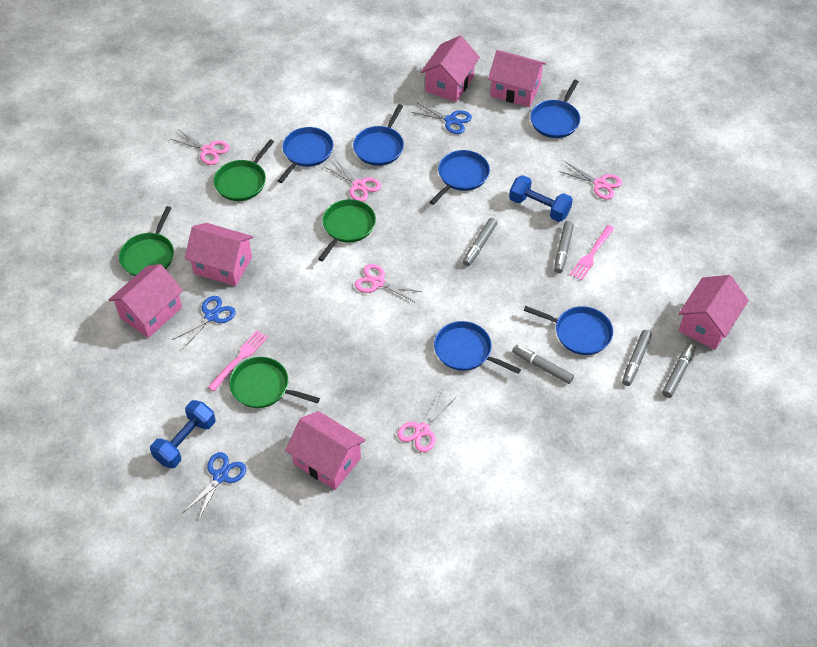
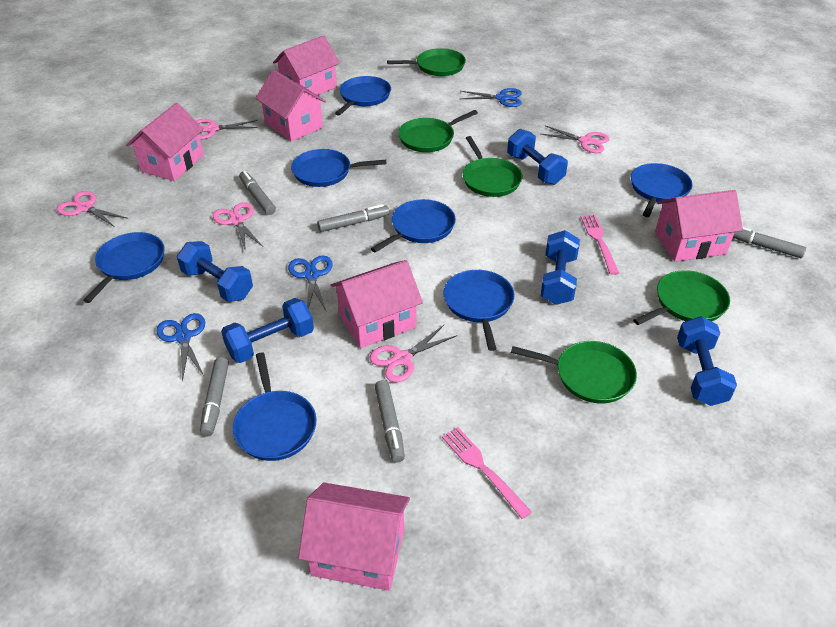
blue dumbbell: 2 -> 5
blue pan: 6 -> 7
green pan: 4 -> 5

